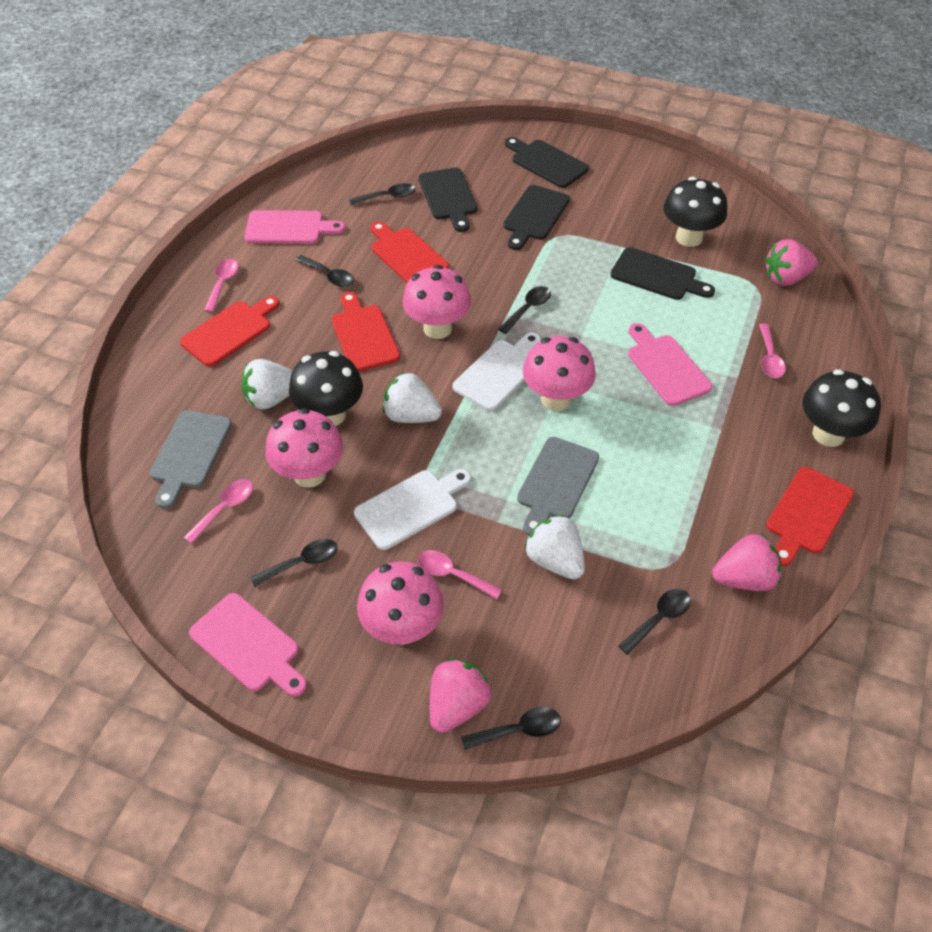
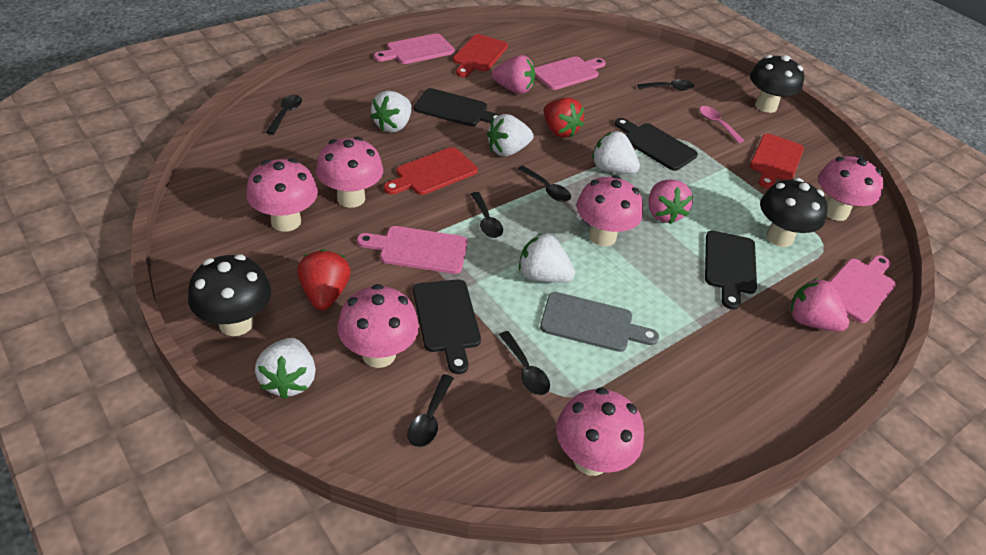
grey cutting board: 2 -> 1
pink cutting board: 3 -> 4
pink mushroom: 4 -> 6
pink spoon: 4 -> 1
red cutting board: 4 -> 3
red strawberry: 0 -> 2
white cutting board: 2 -> 0
white strawberry: 3 -> 5

